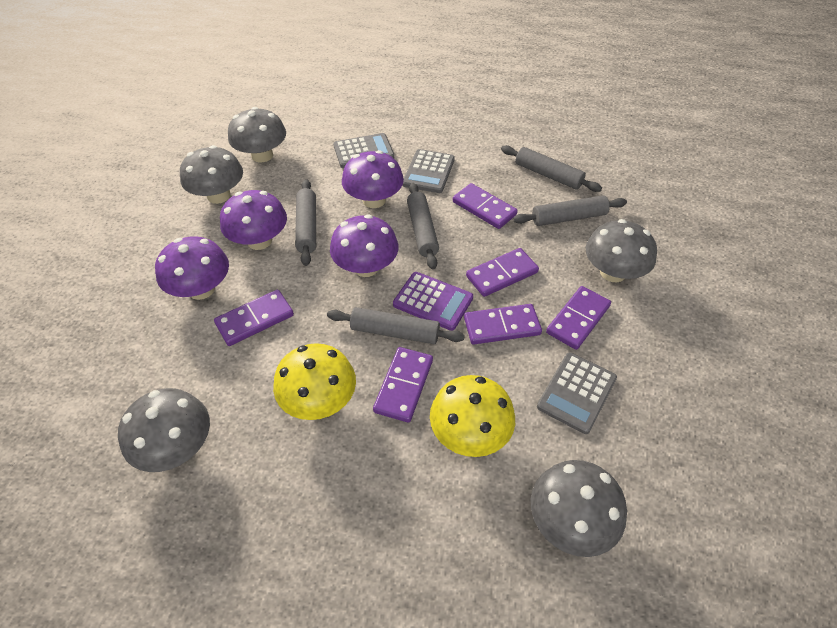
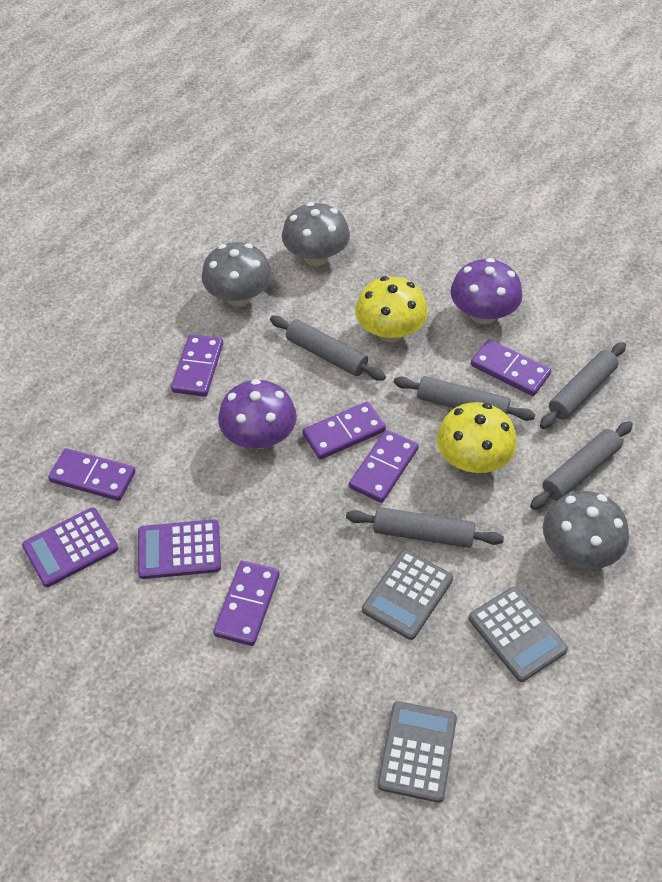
grey mushroom: 5 -> 3
purple calculator: 1 -> 2
purple mushroom: 4 -> 2

